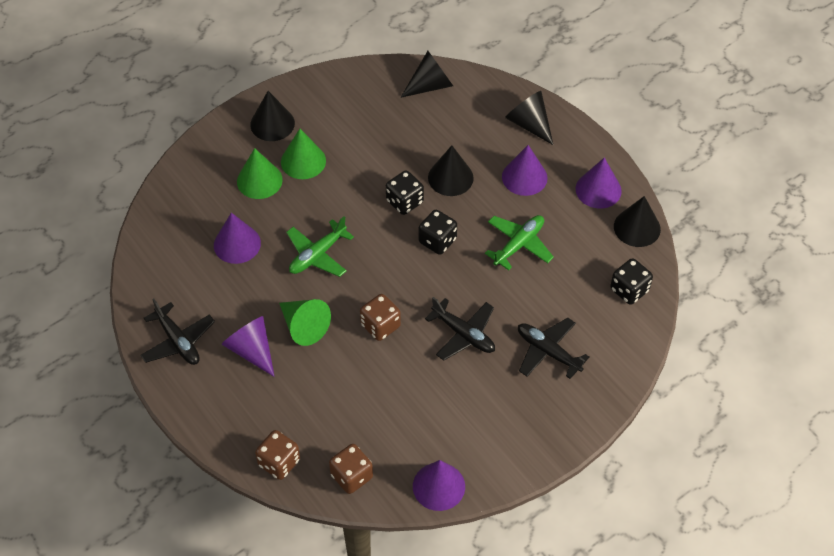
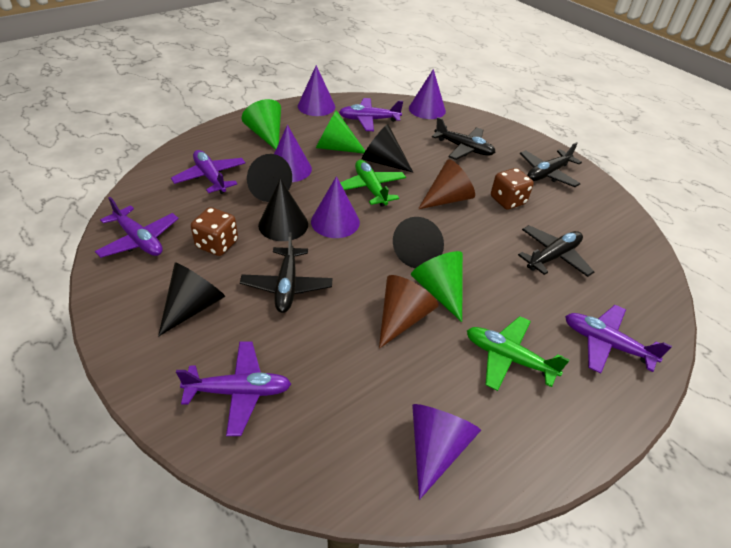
black dice: 3 -> 0
black plane: 3 -> 4
brown cone: 0 -> 2
brown dice: 3 -> 2
purple plane: 0 -> 5

